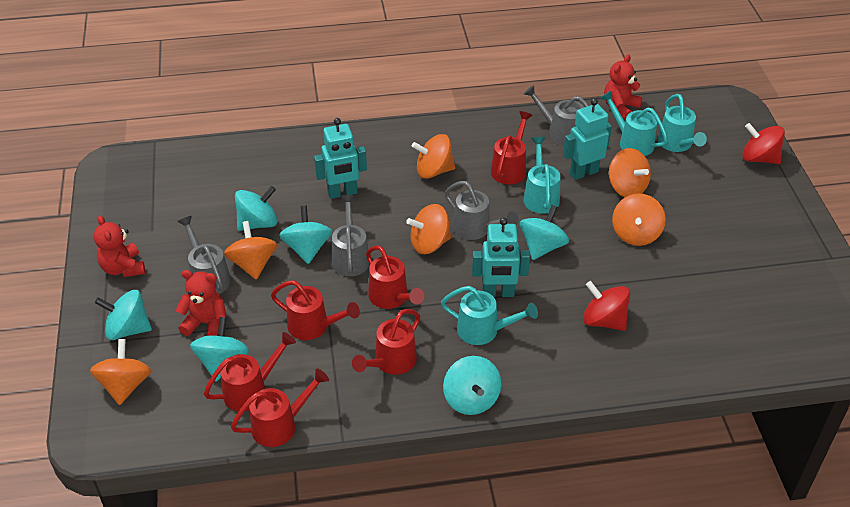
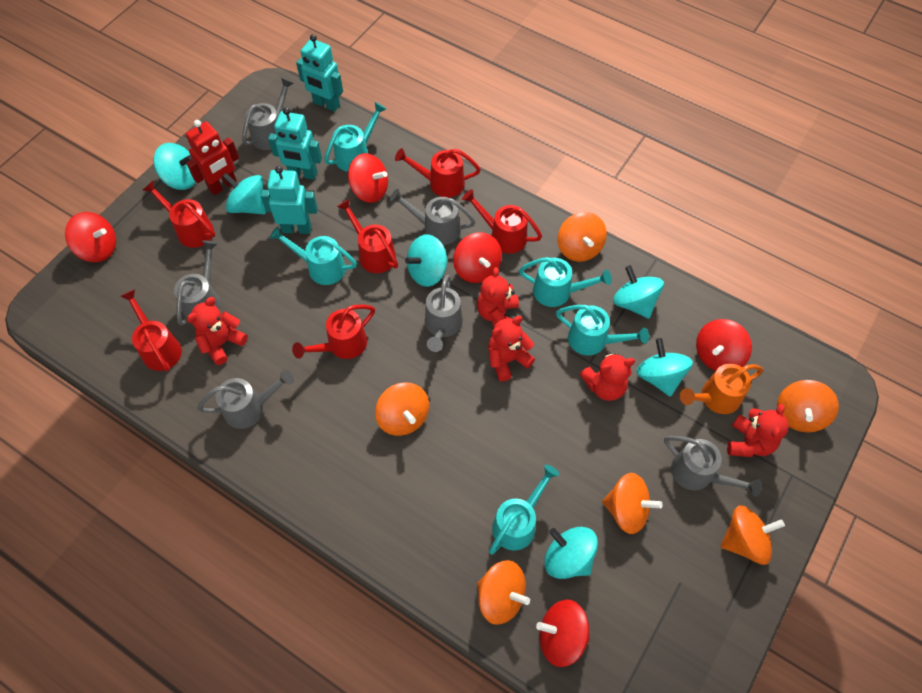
grey watering can: 4 -> 6
orange watering can: 0 -> 1
red robot: 0 -> 1
red spinning top: 2 -> 5
red teddy bear: 3 -> 5
turquoise watering can: 4 -> 5

